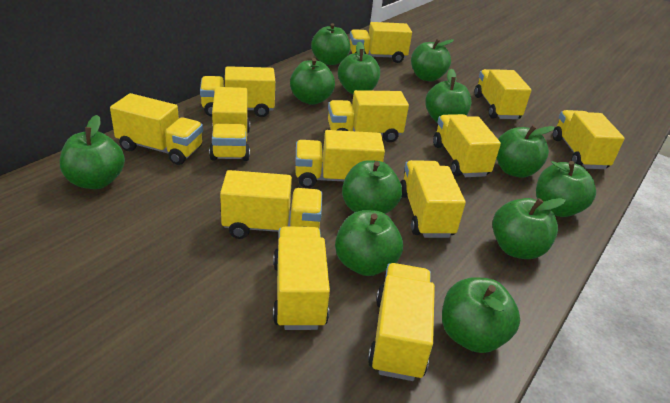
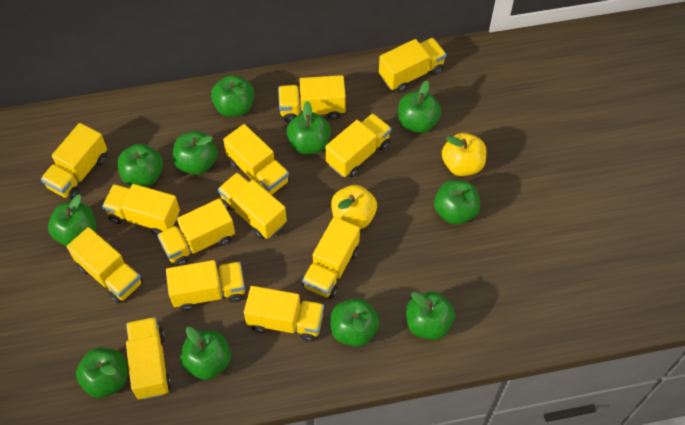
green apple: 12 -> 11
yellow apple: 0 -> 2

